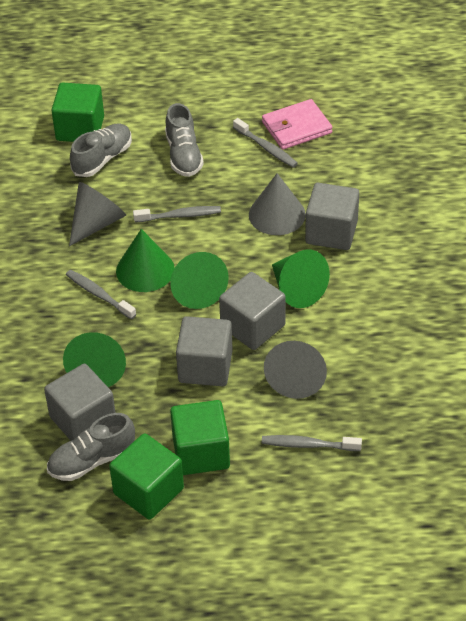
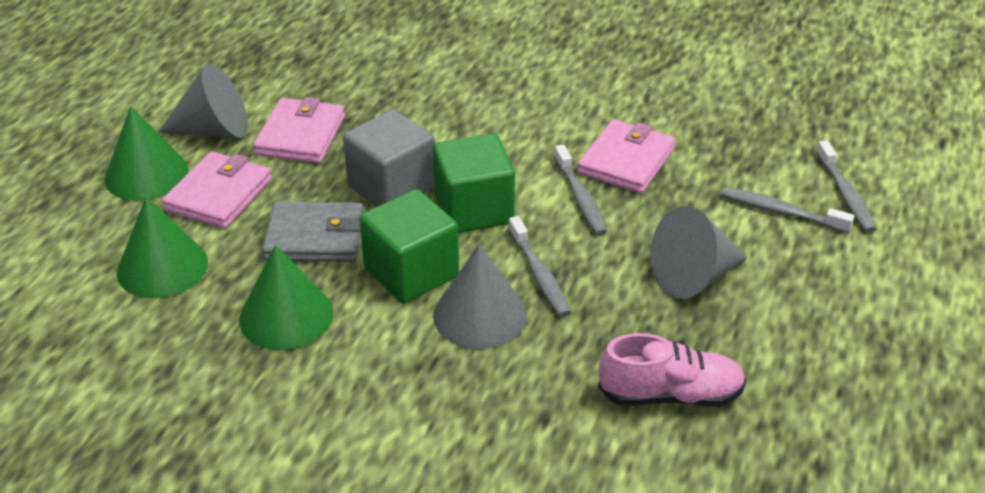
green cone: 4 -> 3
green cube: 3 -> 2
grey cube: 4 -> 1
grey shoe: 3 -> 0
grey wallet: 0 -> 1
pink shoe: 0 -> 1
pink wallet: 1 -> 3

